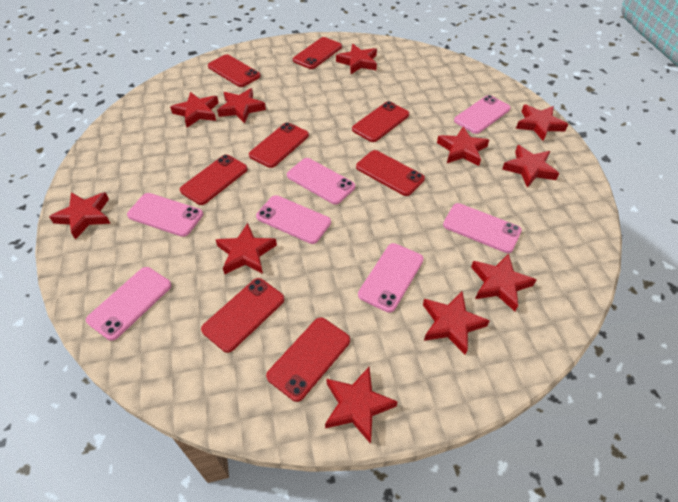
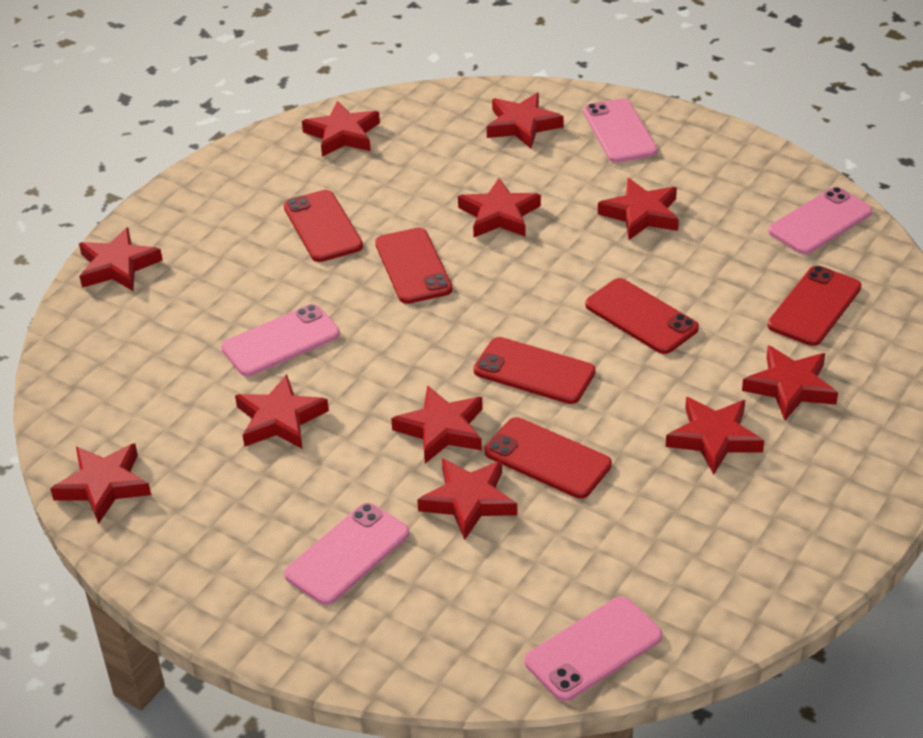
pink phone: 7 -> 5
red phone: 8 -> 6

